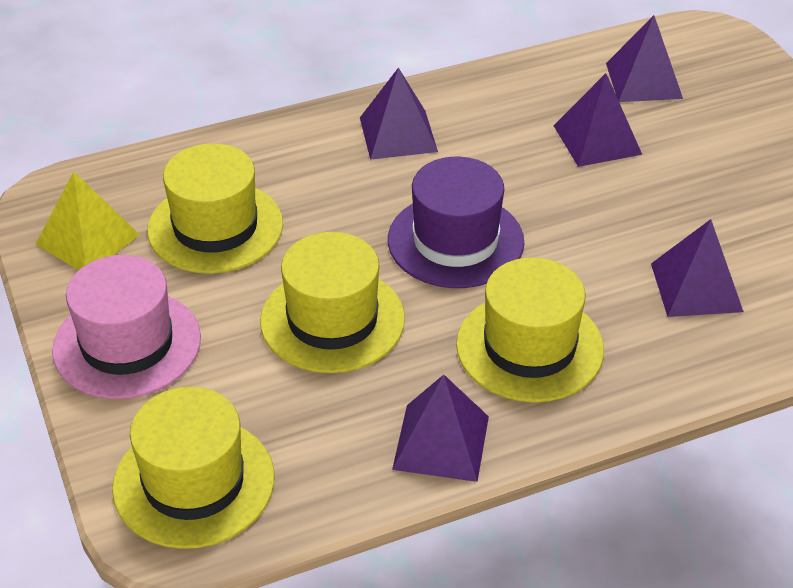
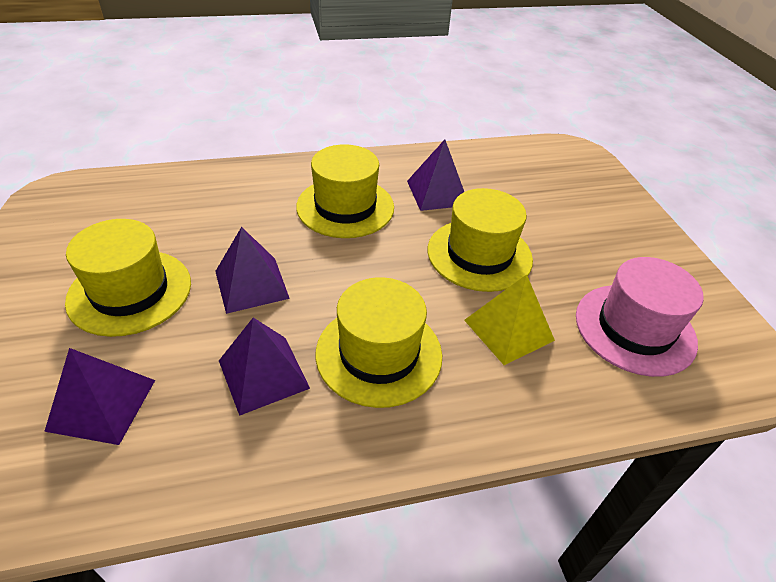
purple hat: 1 -> 0
purple pyramid: 5 -> 4

